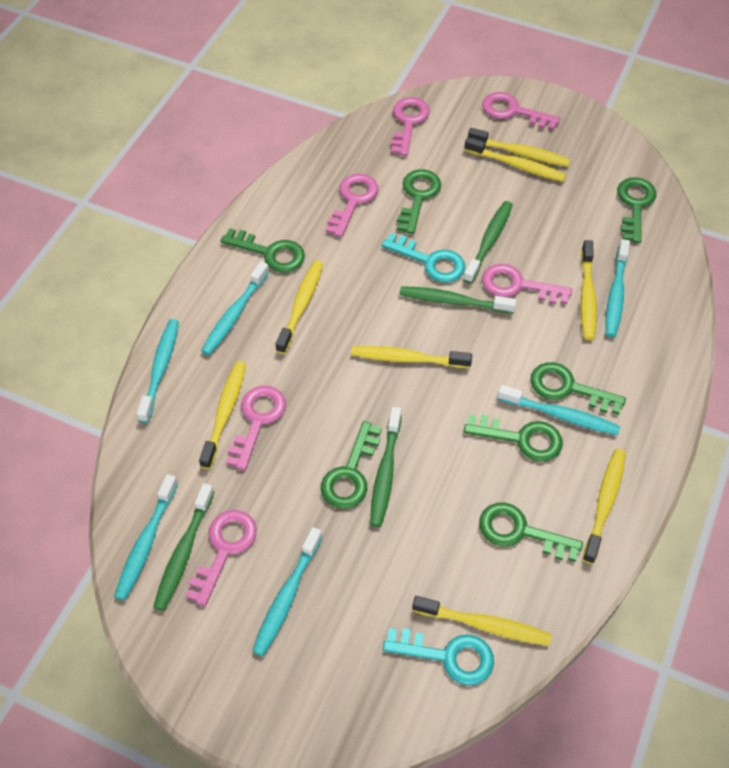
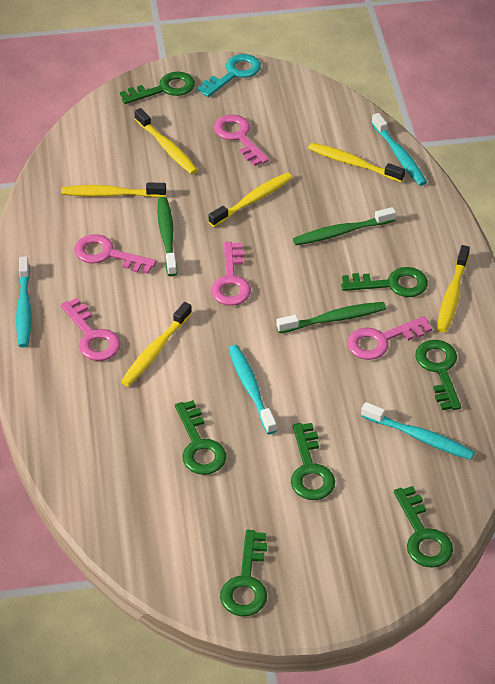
green toothbrush: 4 -> 3
pink key: 6 -> 5
turquoise key: 2 -> 1
turquoise toothbrush: 6 -> 4
yellow toothbrush: 8 -> 6

